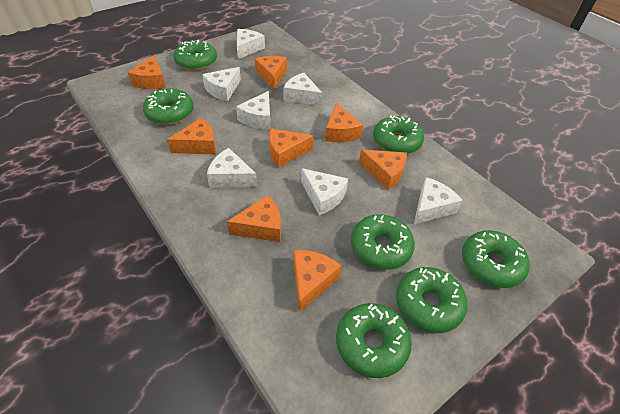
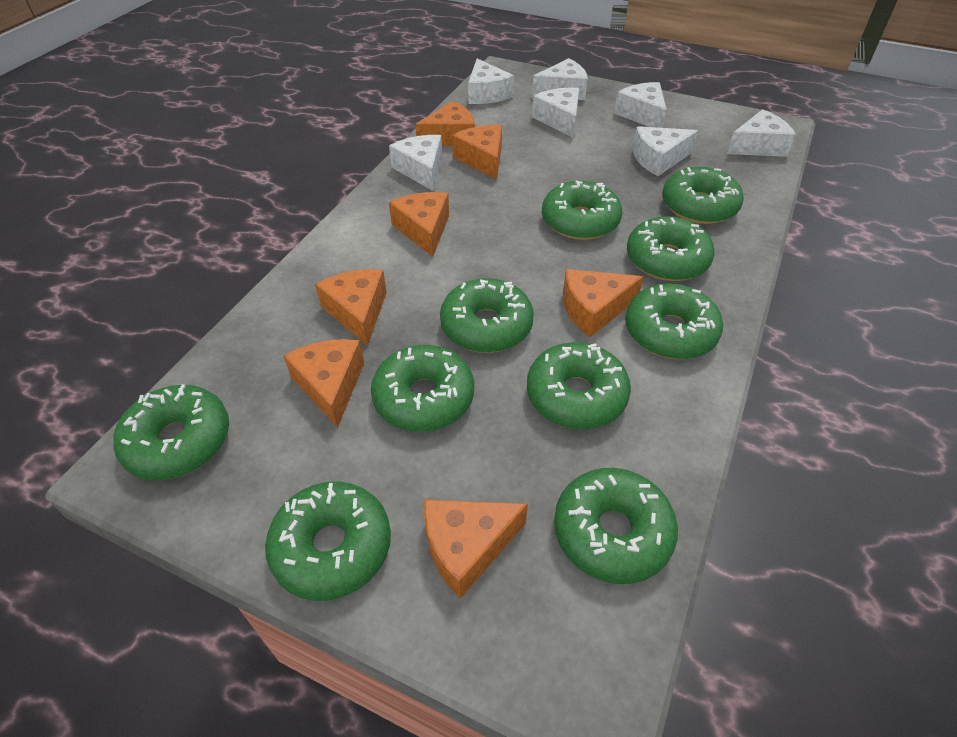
green donut: 7 -> 10
orange cheese: 8 -> 7

